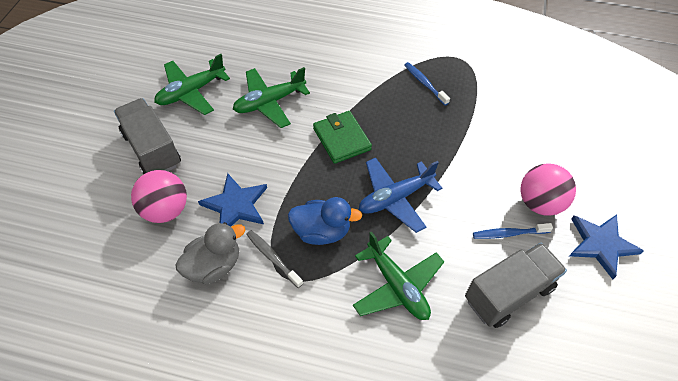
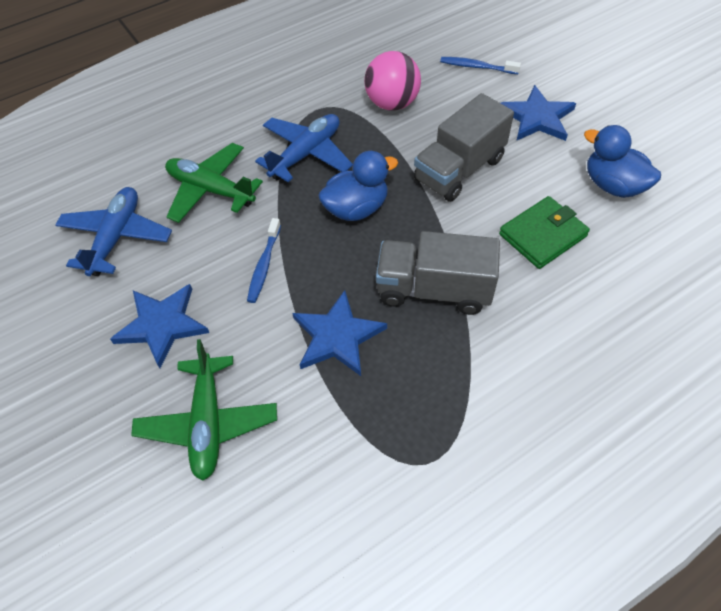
blue duck: 1 -> 2
blue plane: 1 -> 2
blue star: 2 -> 3
green plane: 3 -> 2
grey duck: 1 -> 0
grey toothbrush: 1 -> 0
pink ball: 2 -> 1

